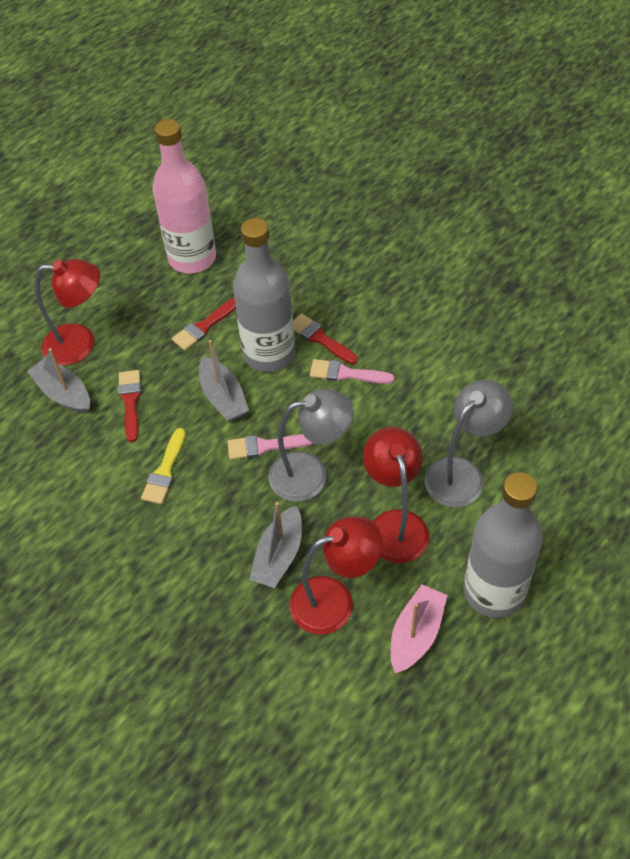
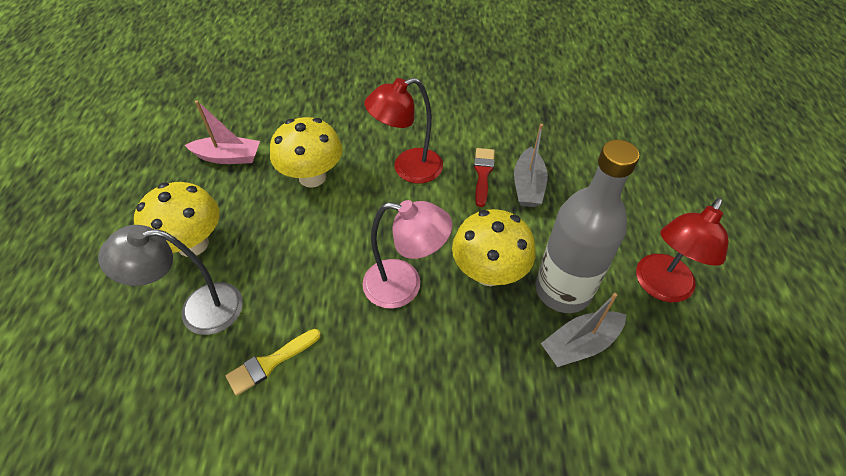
grey boat: 3 -> 2
grey bottle: 2 -> 1
grey lamp: 2 -> 1
pink bottle: 1 -> 0
pink brush: 2 -> 0
pink lamp: 0 -> 1
red brush: 3 -> 1
red lamp: 3 -> 2
yellow mushroom: 0 -> 3

